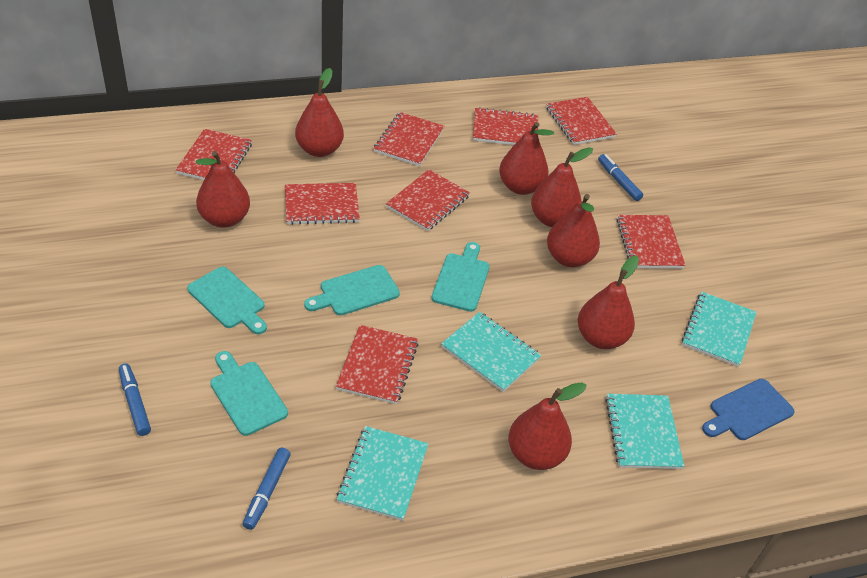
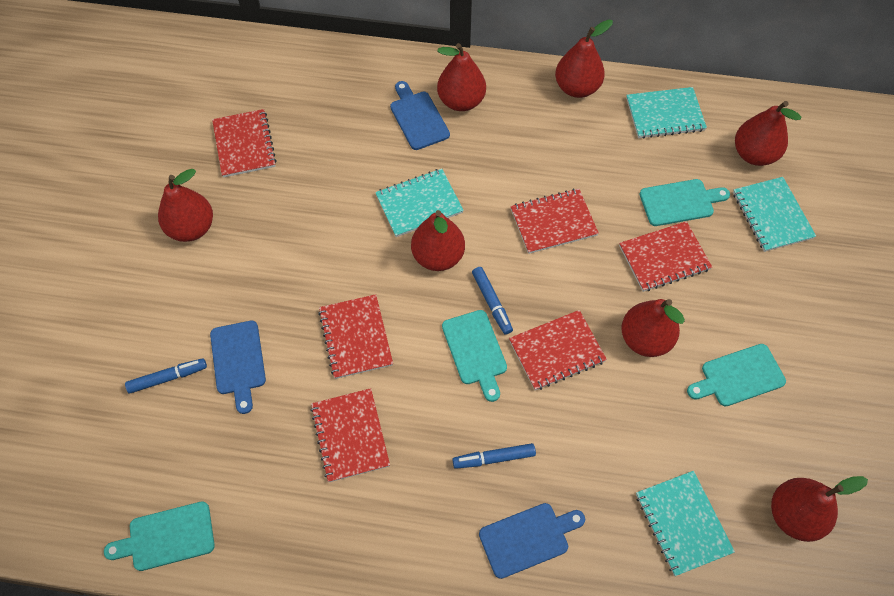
blue cutting board: 1 -> 3
red notebook: 8 -> 6

